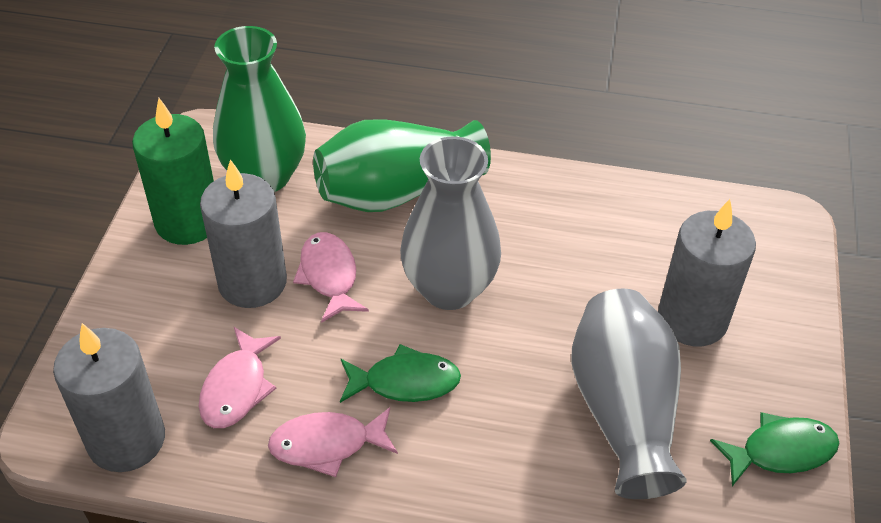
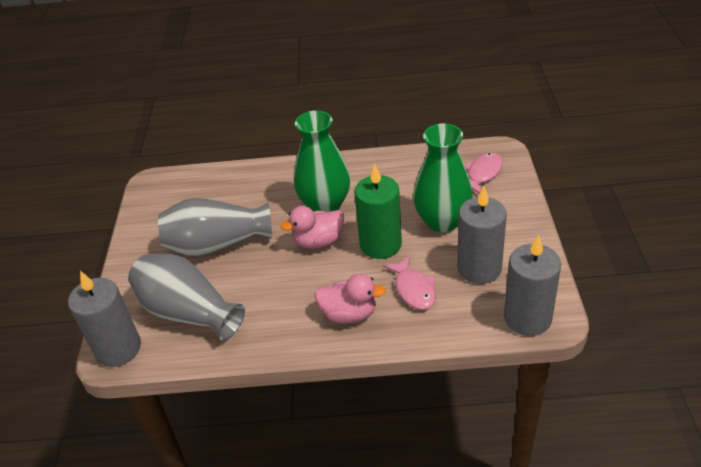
green fish: 2 -> 0
pink duck: 0 -> 2
pink fish: 3 -> 2

